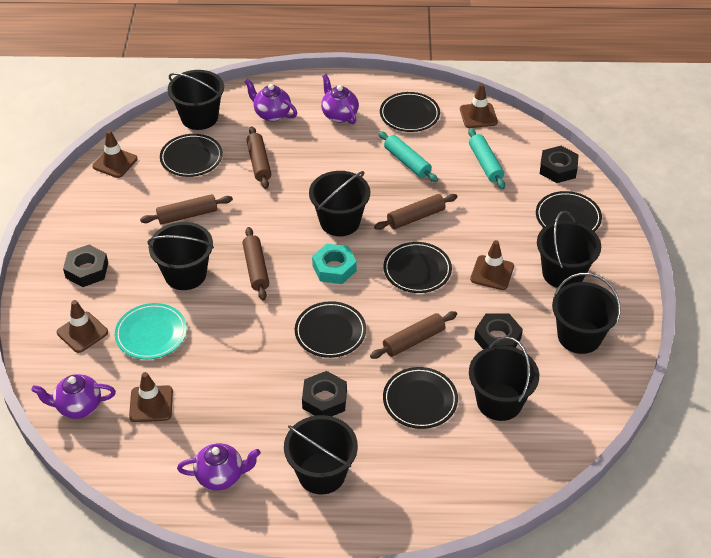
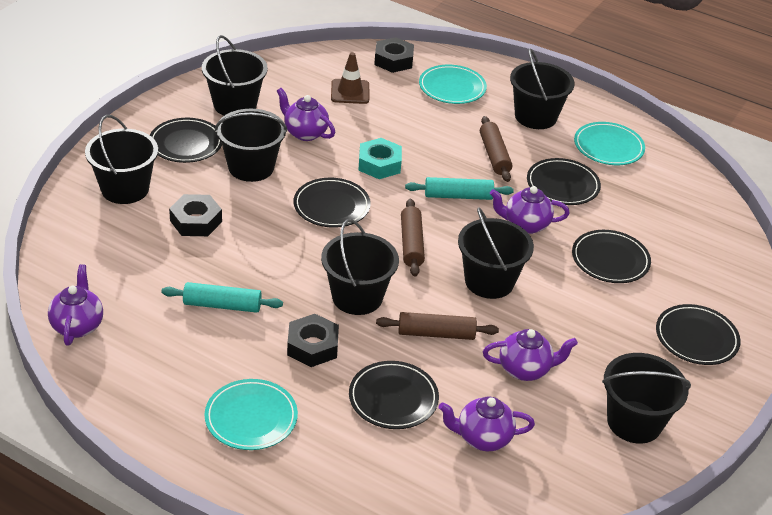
black nut: 4 -> 3
brown rolling pin: 5 -> 3
brown traffic cone: 5 -> 1
purple teapot: 4 -> 5
turquoise plate: 1 -> 3

